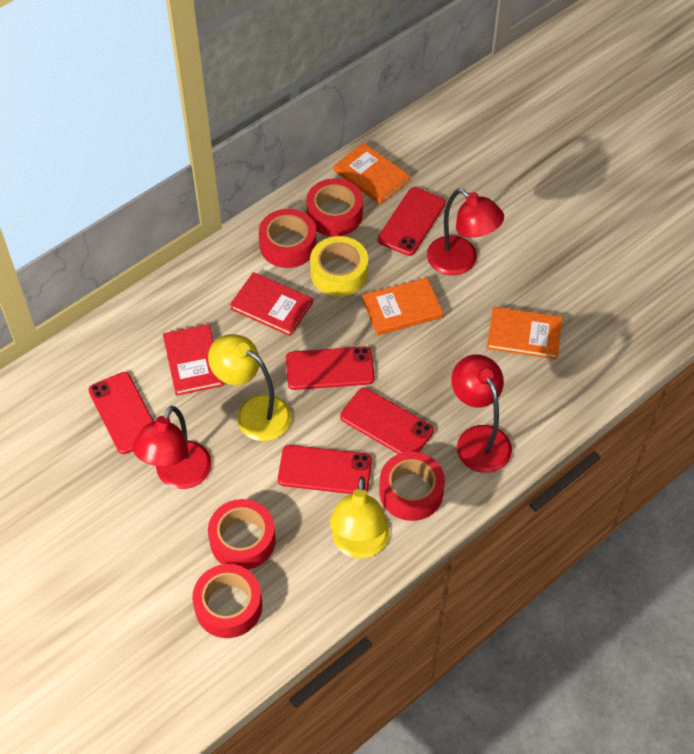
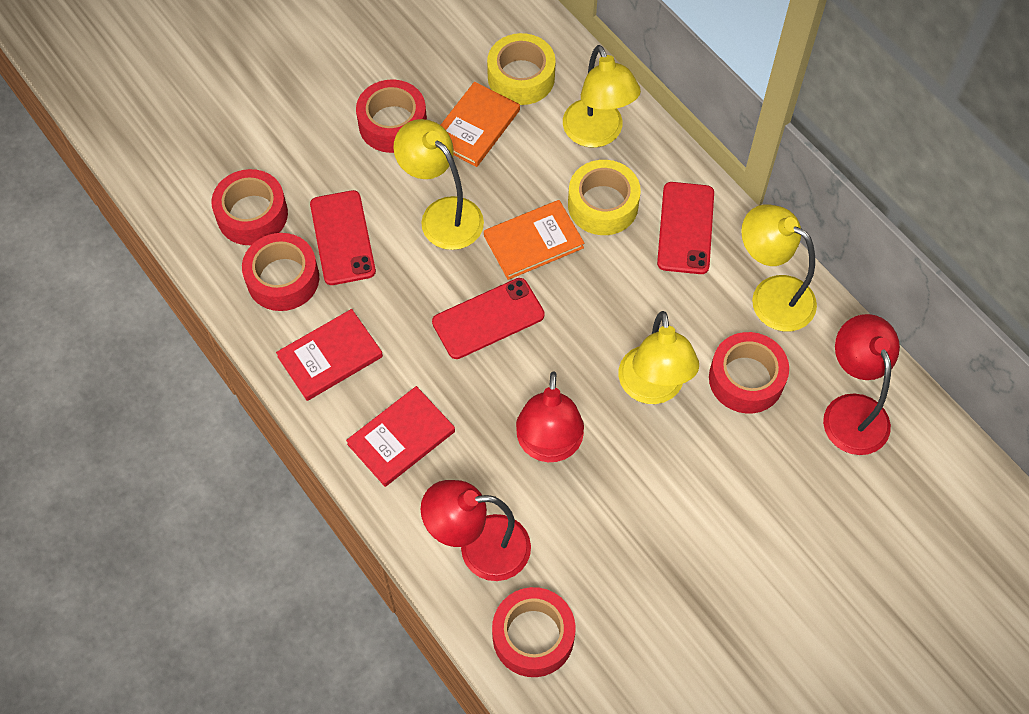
orange book: 3 -> 2
red phone: 5 -> 3
yellow lamp: 2 -> 4
yellow tape: 1 -> 2

